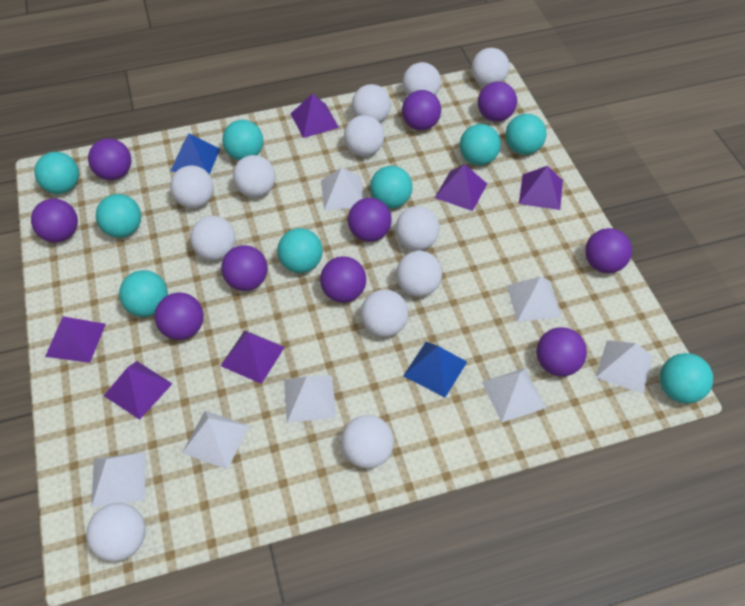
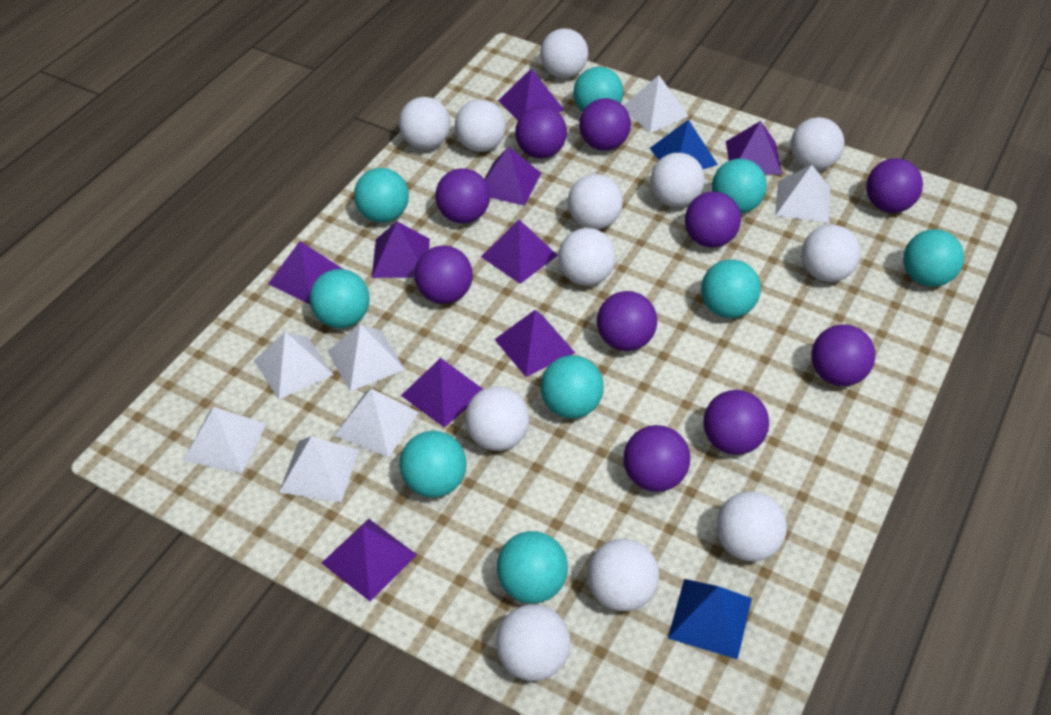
purple pyramid: 6 -> 9

